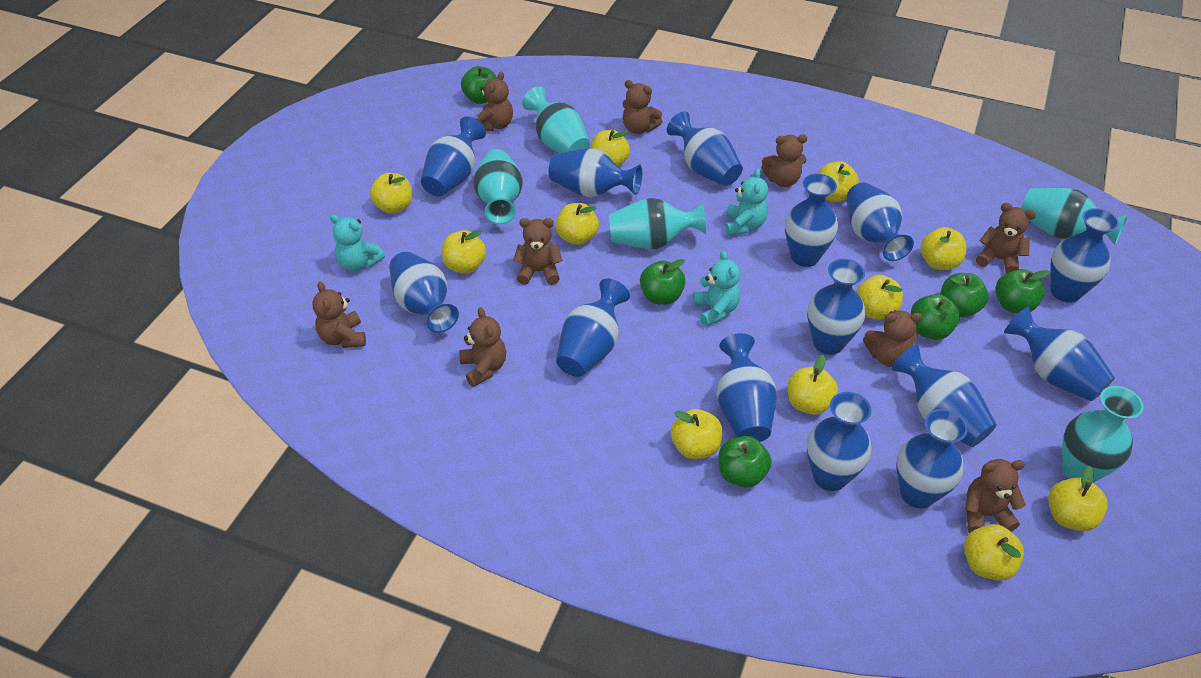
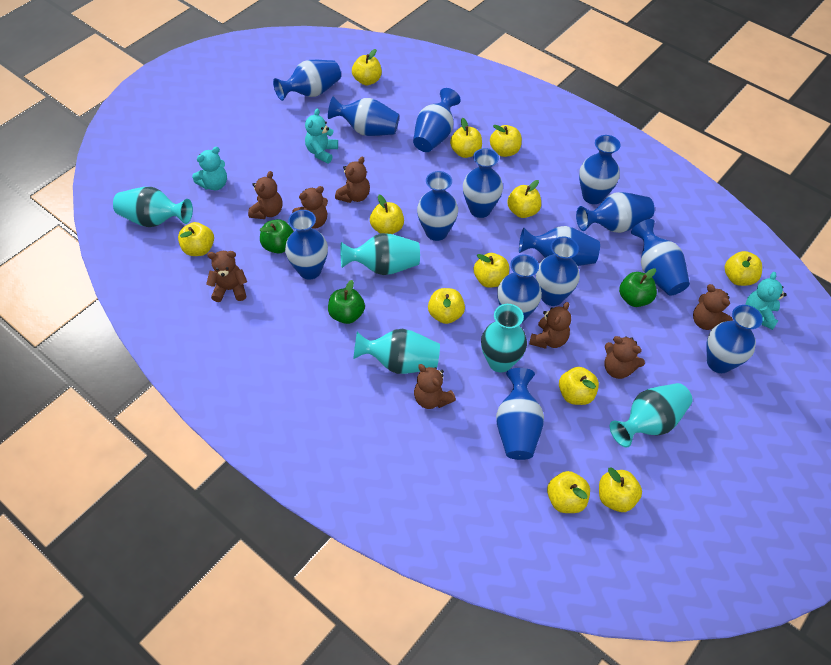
brown teddy bear: 9 -> 8
green apple: 6 -> 3
yellow apple: 11 -> 12

